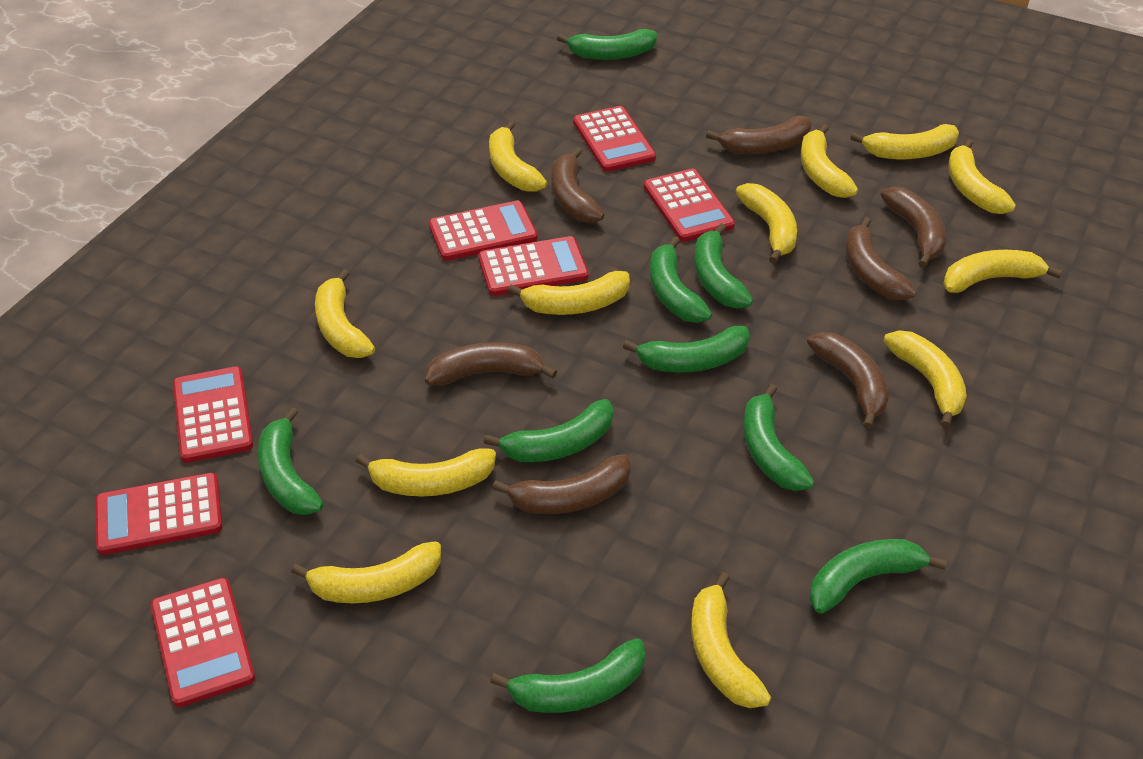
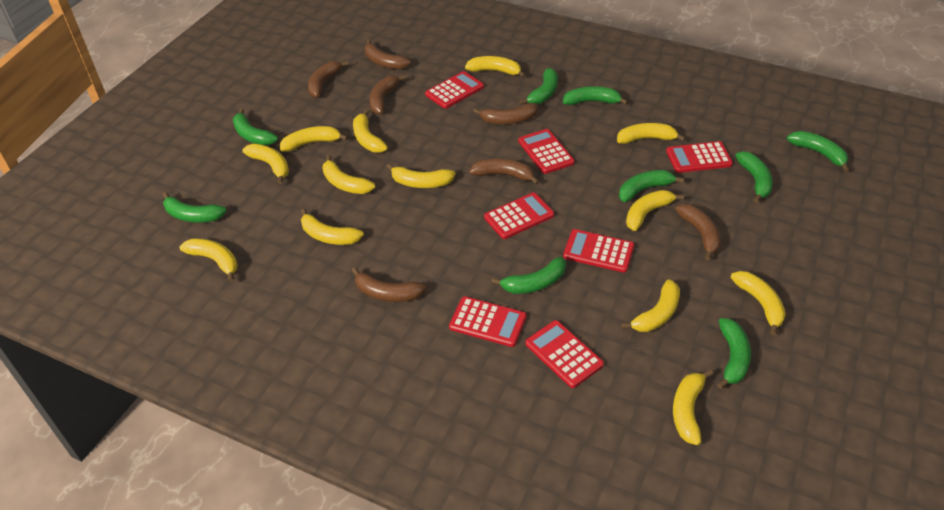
yellow banana: 12 -> 13

